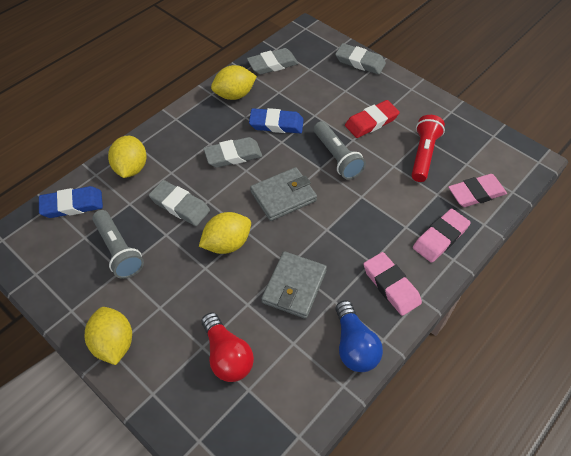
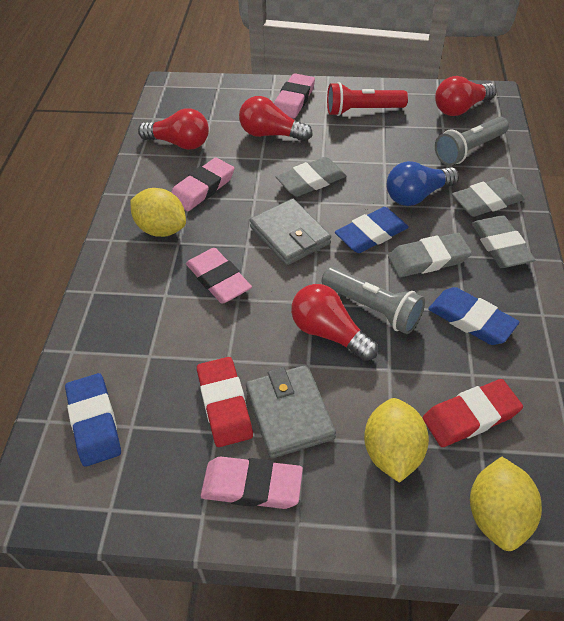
blue eraser: 2 -> 3
pink eraser: 3 -> 4
red eraser: 1 -> 2
red light bulb: 1 -> 4
yellow lemon: 4 -> 3

